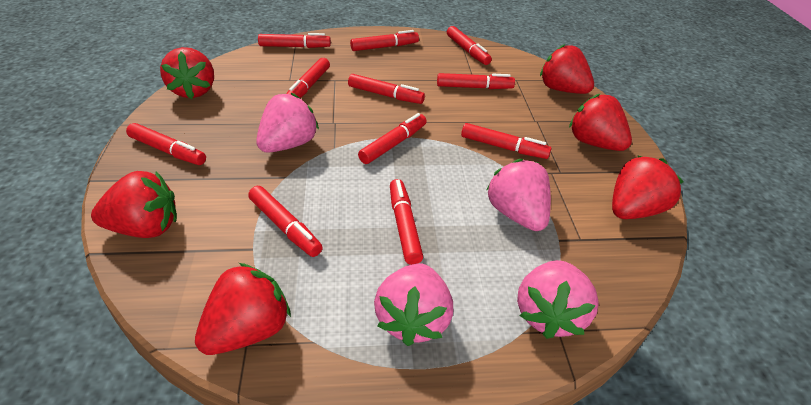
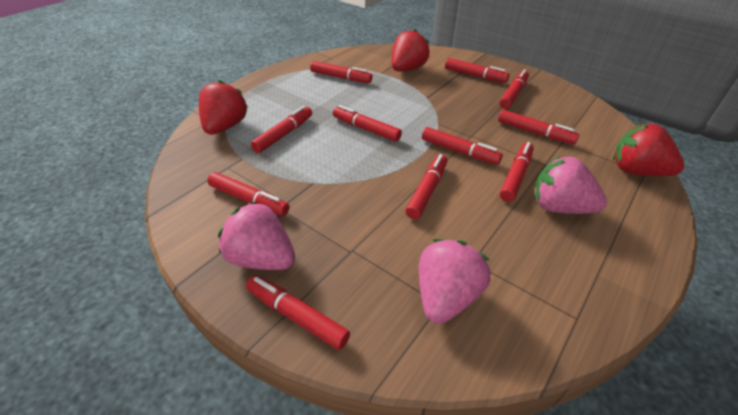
pink strawberry: 4 -> 3
red strawberry: 6 -> 3

